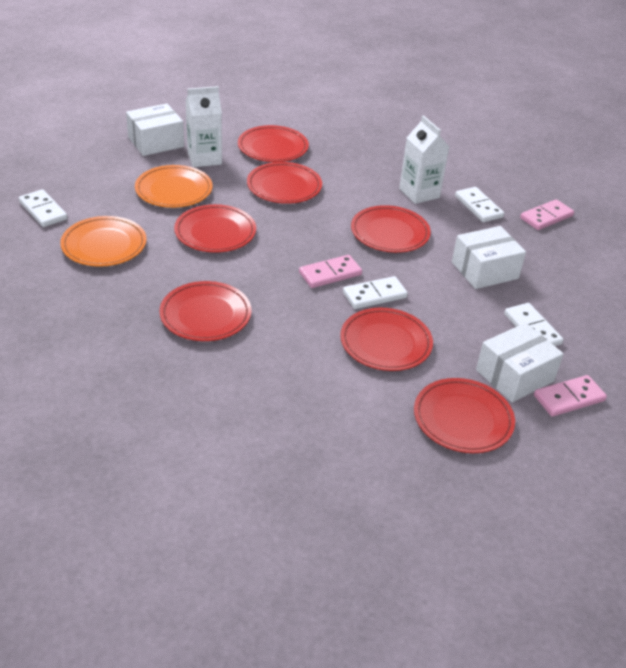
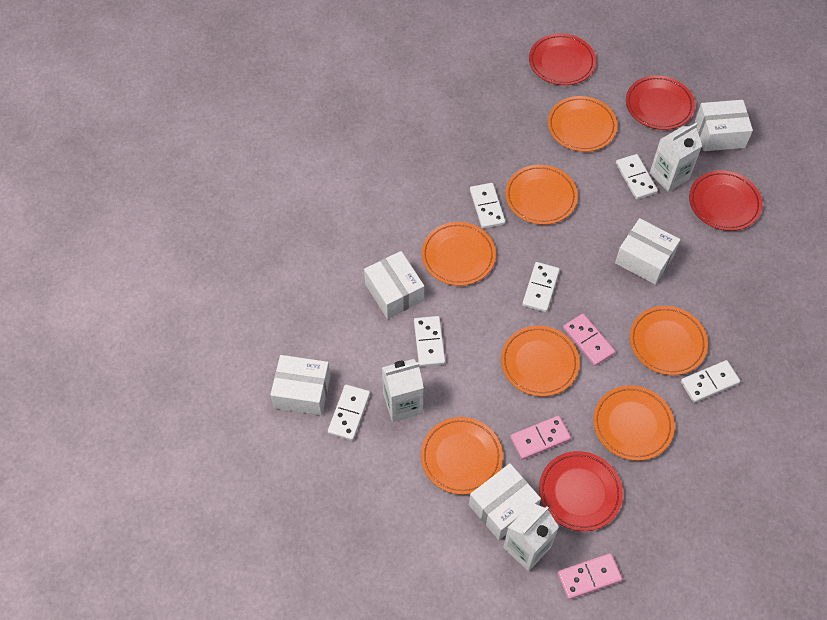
orange plate: 2 -> 7
red plate: 7 -> 4
white box: 3 -> 5
white carton: 2 -> 3
white domino: 4 -> 6

